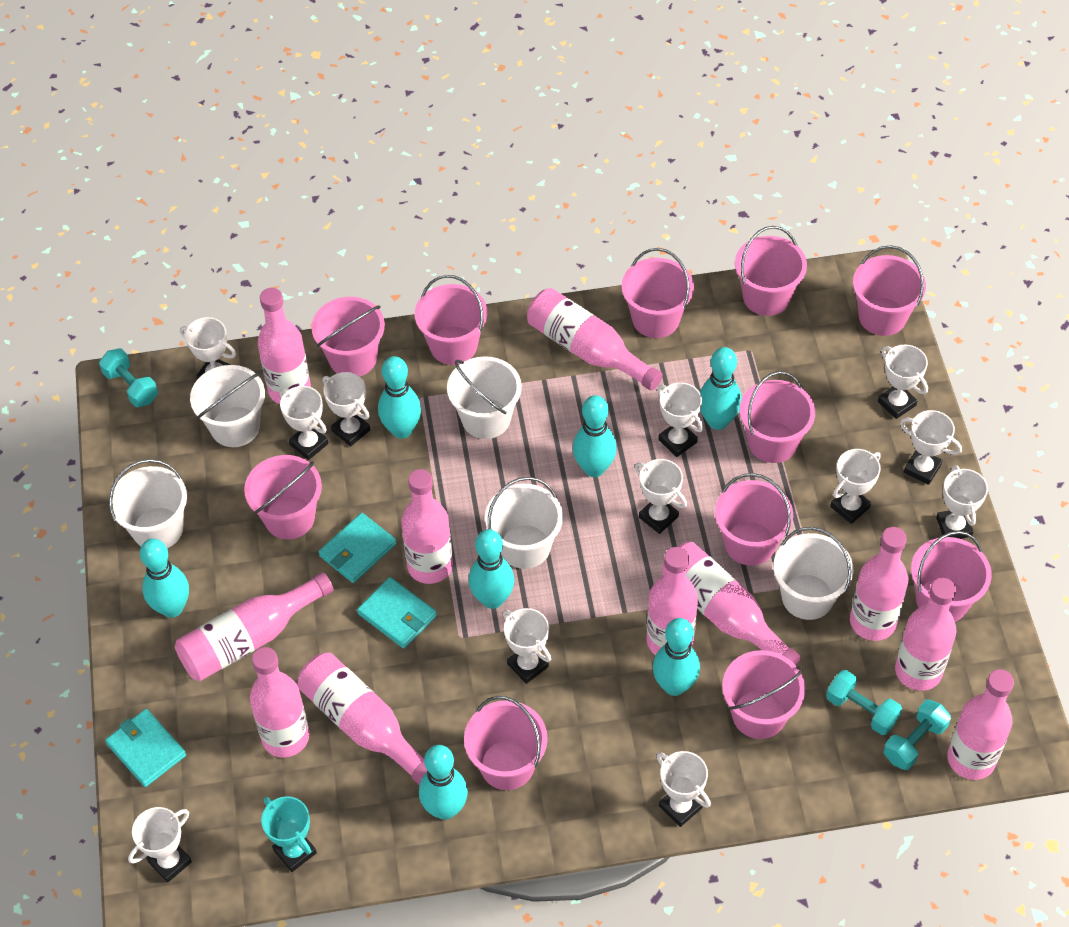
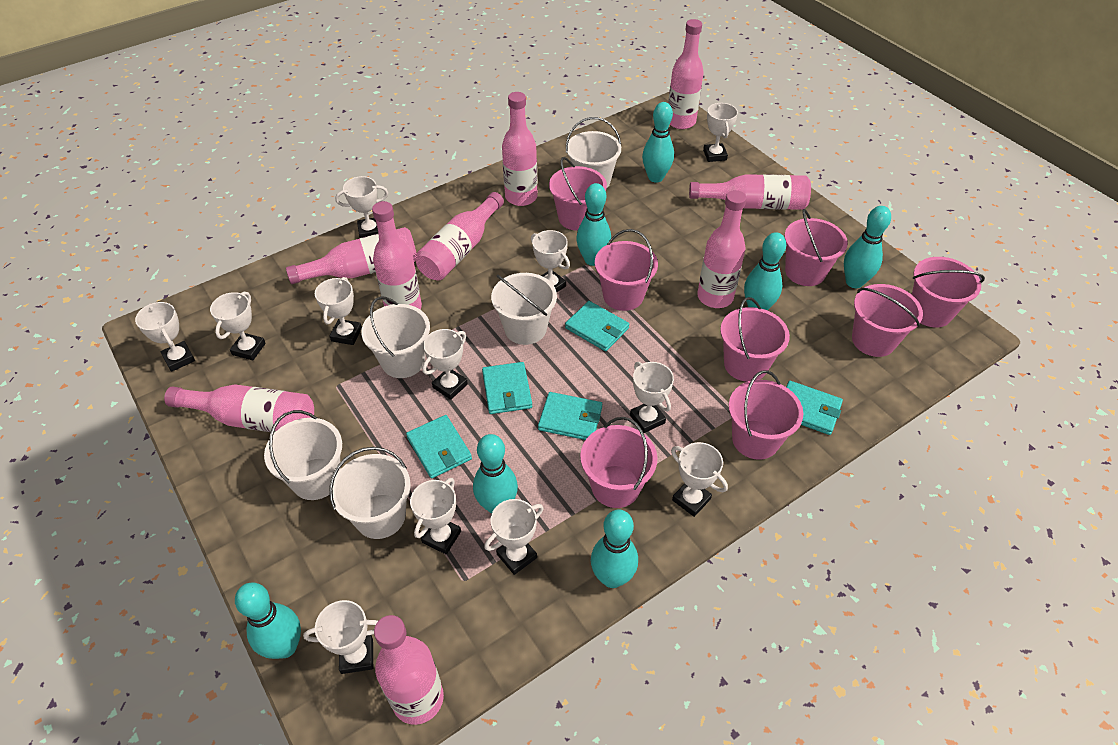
pink bottle: 11 -> 9
pink bucket: 11 -> 8
turquoise dumbbell: 3 -> 0
turquoise trophy: 1 -> 0
turquoise wallet: 3 -> 5

